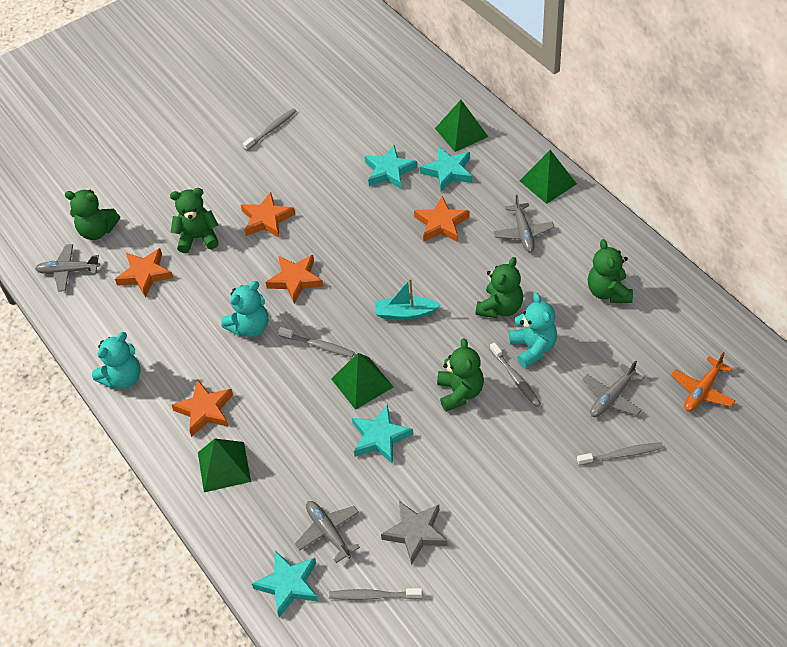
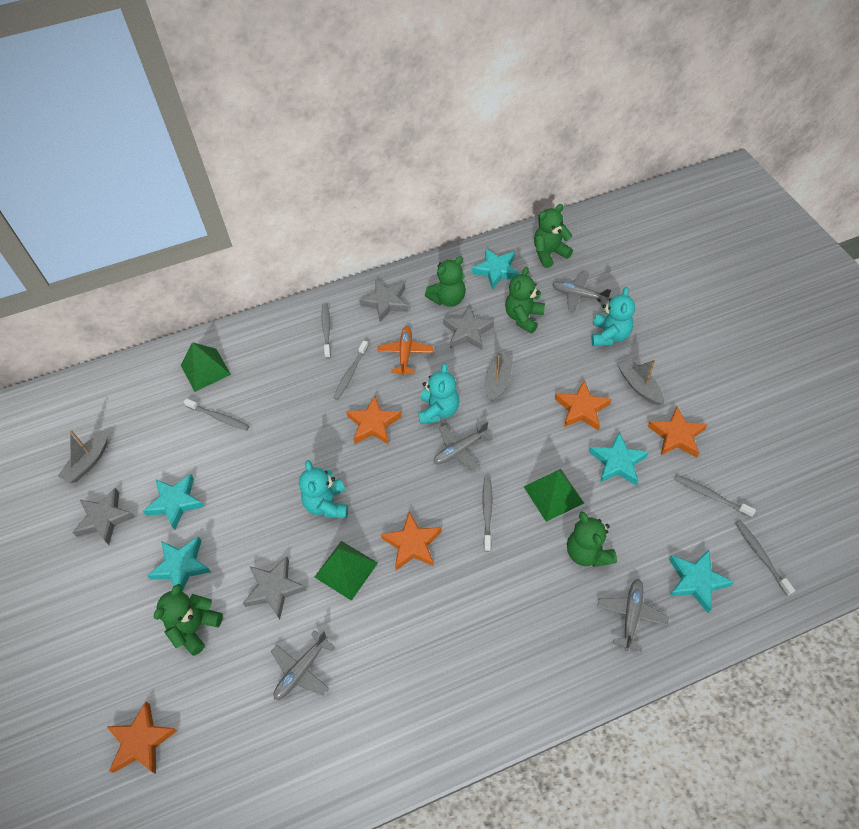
green pyramid: 4 -> 3
grey boat: 0 -> 3
grey star: 1 -> 4
grey toothbrush: 5 -> 6
turquoise boat: 1 -> 0
turquoise star: 4 -> 5

